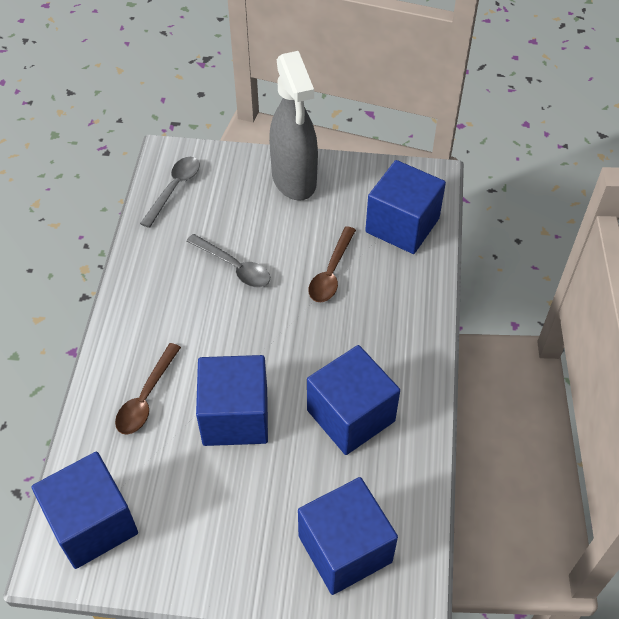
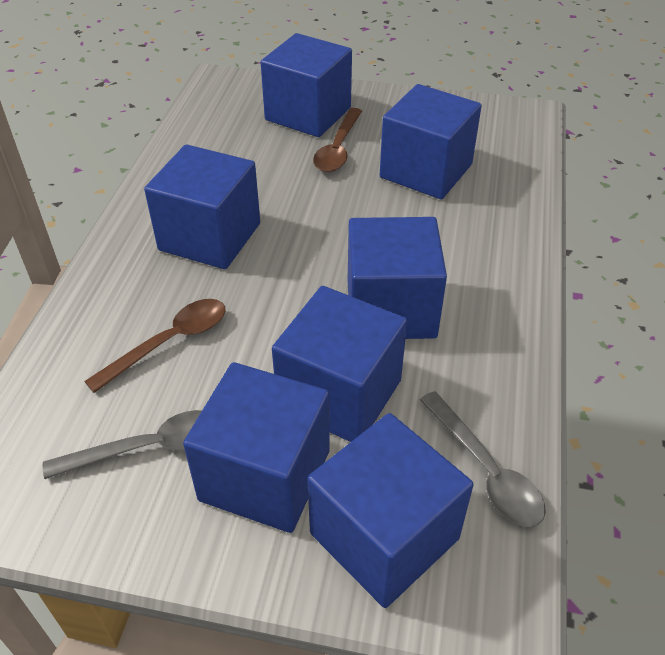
blue cube: 5 -> 7
grey spray bottle: 1 -> 0

